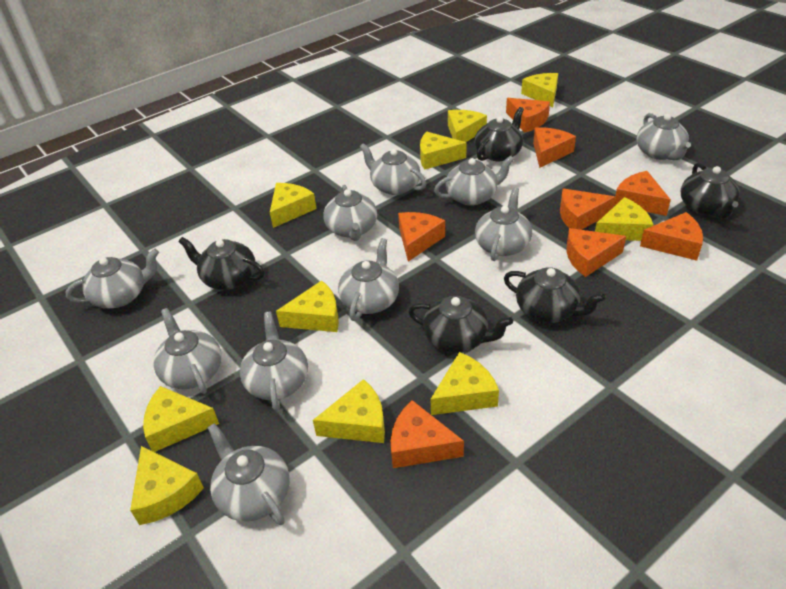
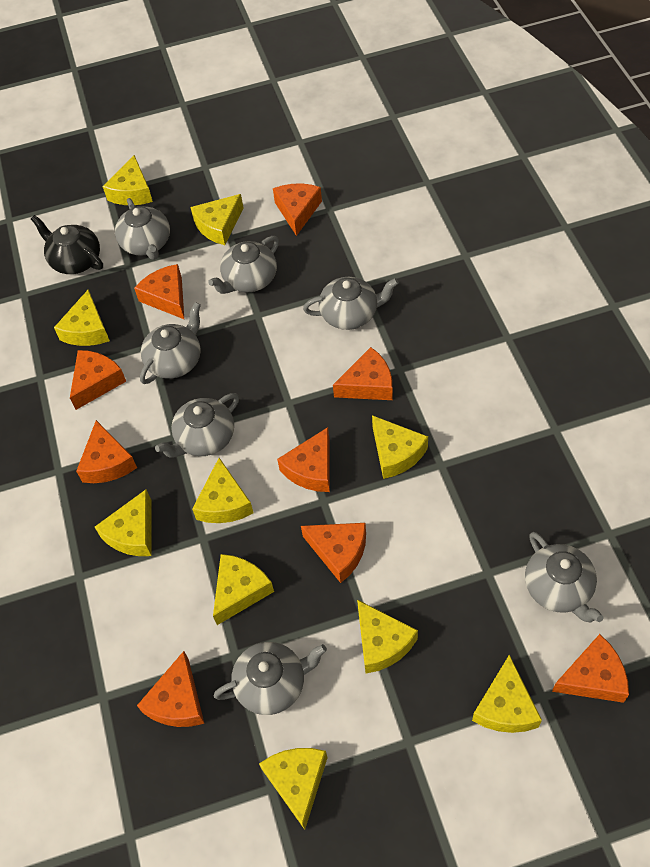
black teapot: 5 -> 1
grey teapot: 10 -> 7
orange cheese: 8 -> 9

